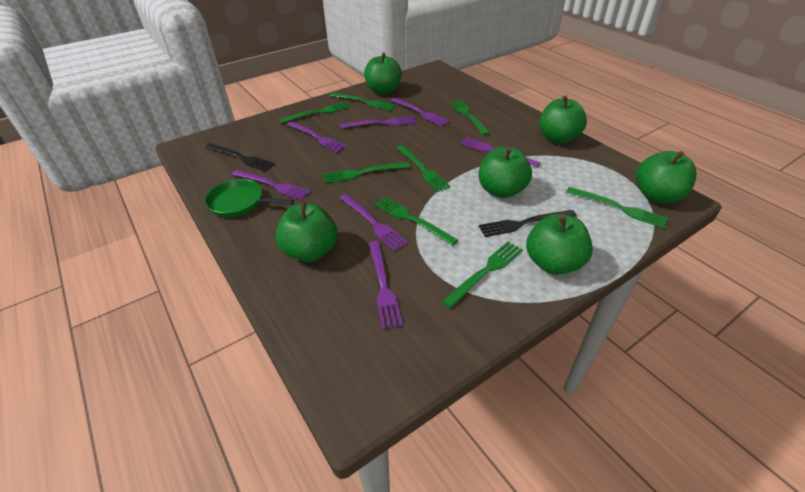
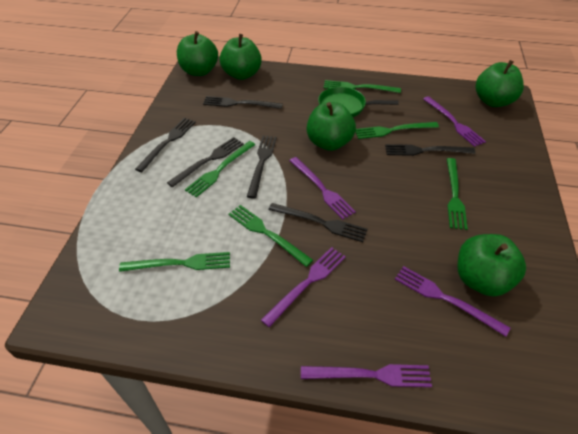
black fork: 2 -> 6
green apple: 6 -> 5
green fork: 8 -> 6
purple fork: 7 -> 5

